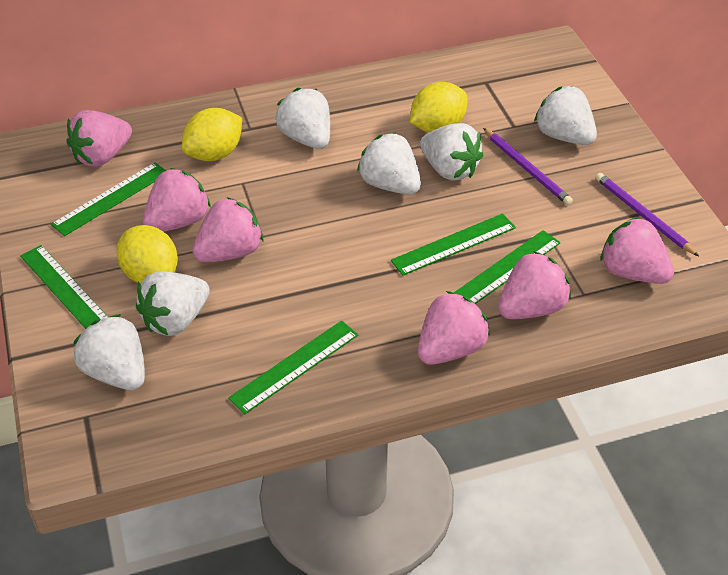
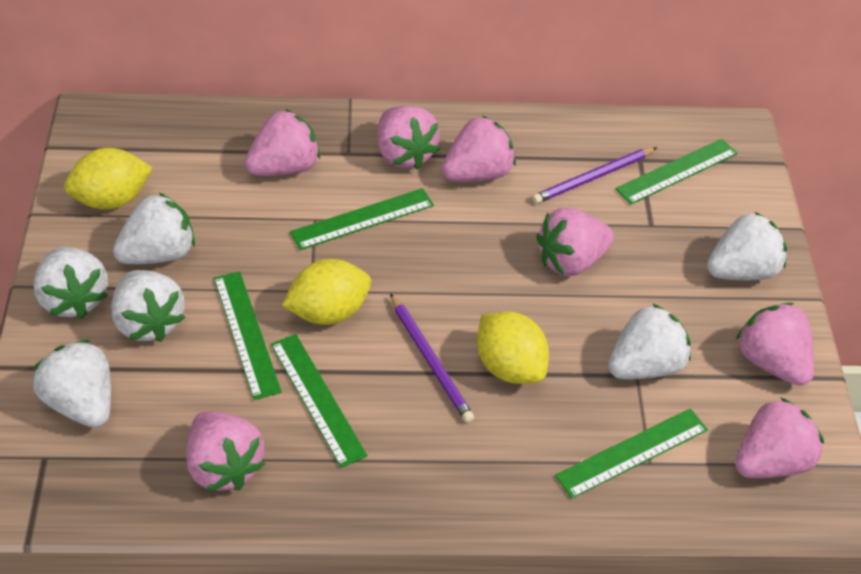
pink strawberry: 6 -> 7

